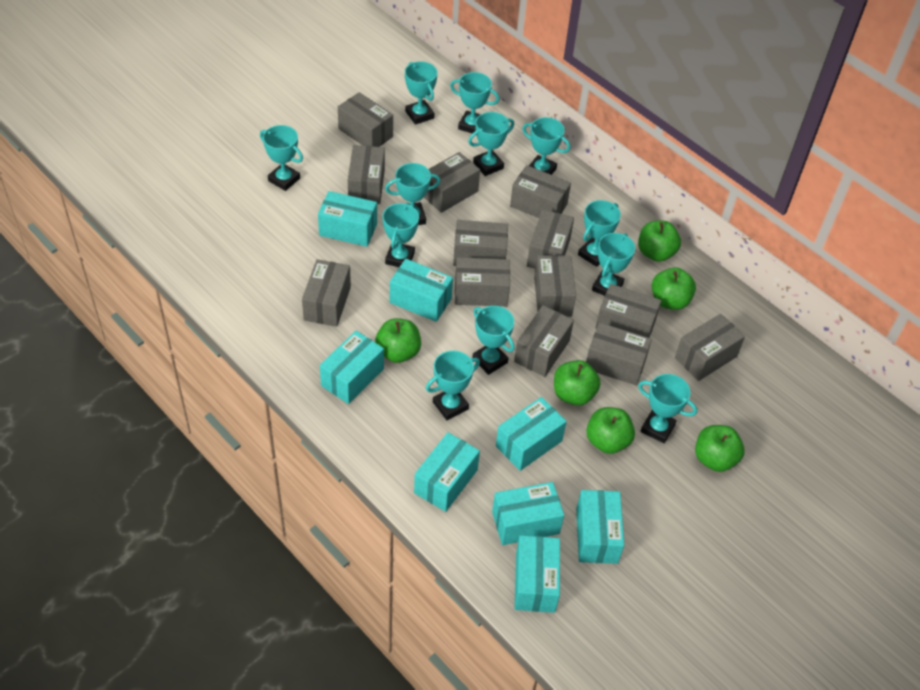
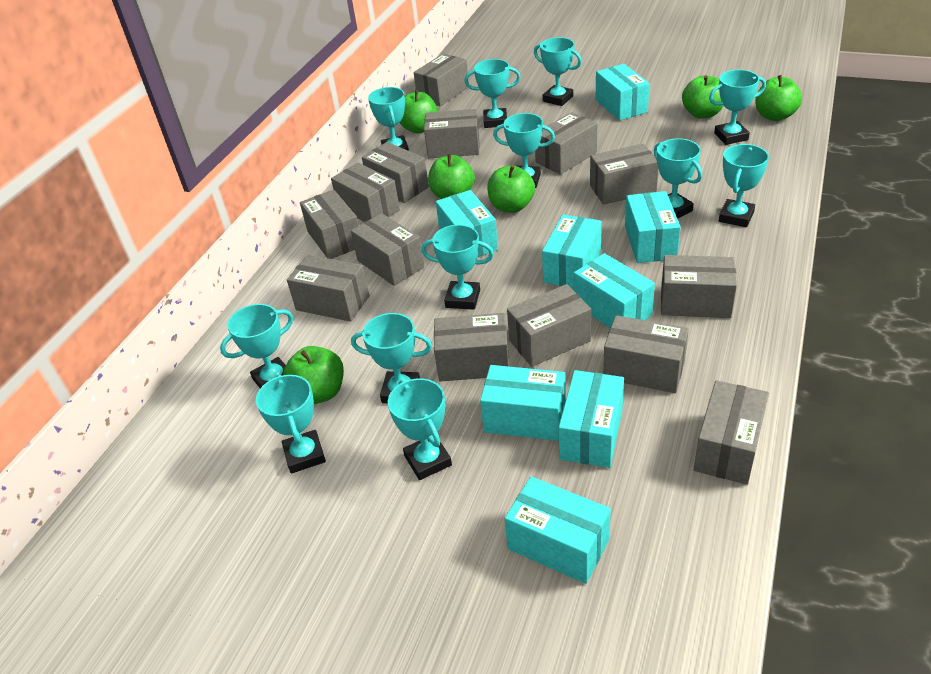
grey box: 13 -> 14

